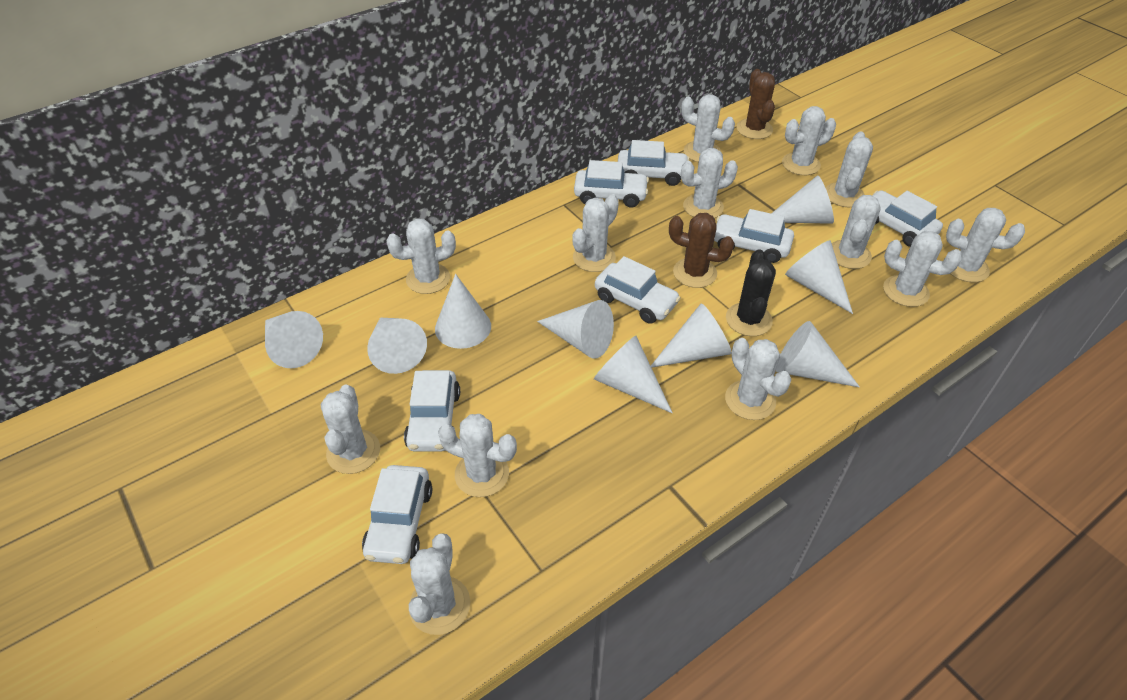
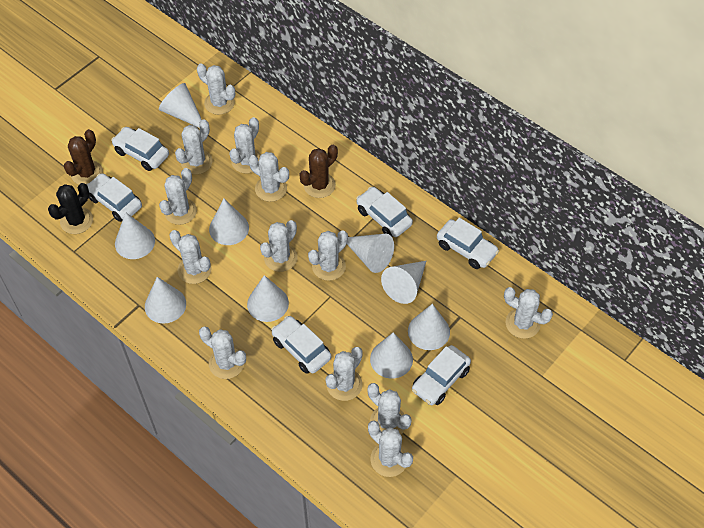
white car: 7 -> 6

